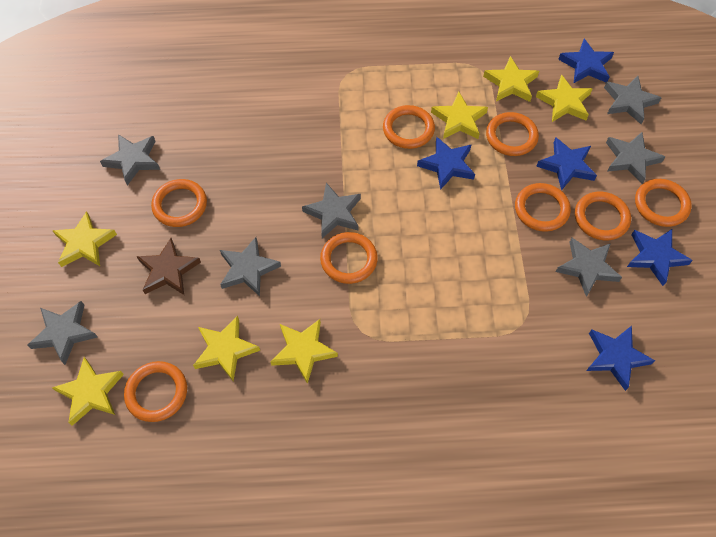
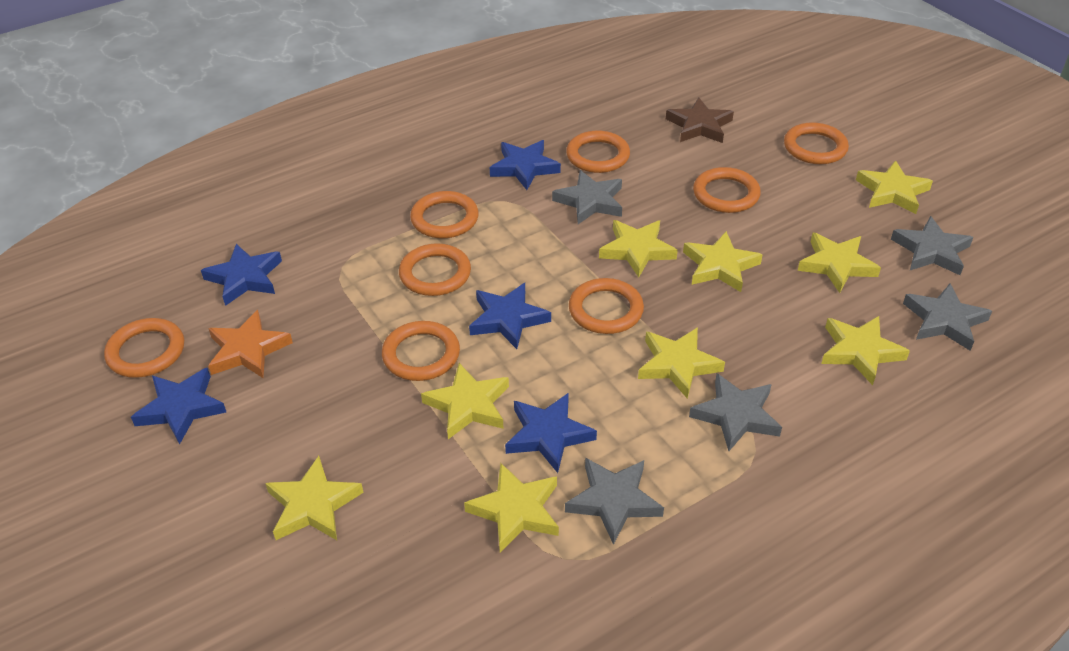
grey star: 7 -> 5
orange star: 0 -> 1
yellow star: 7 -> 9

